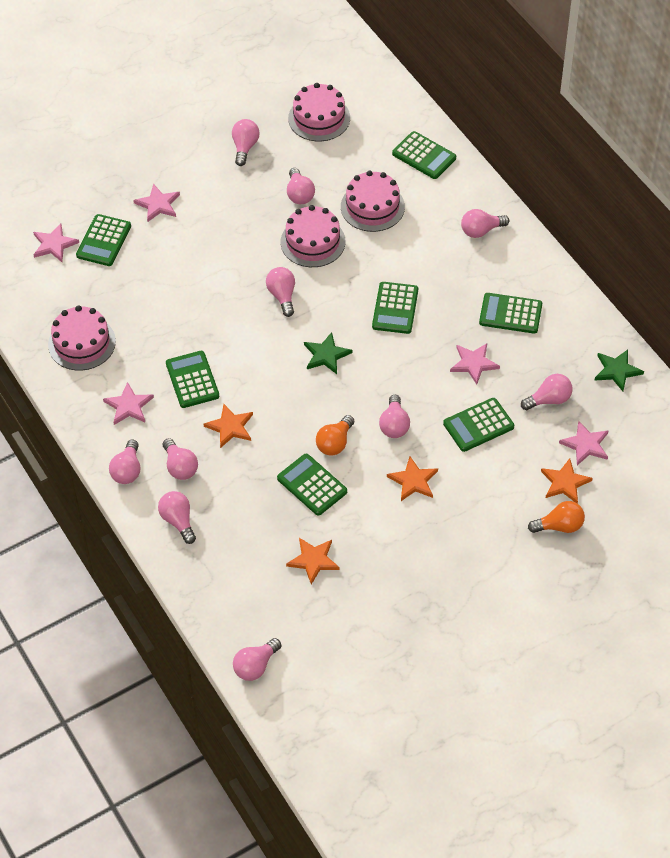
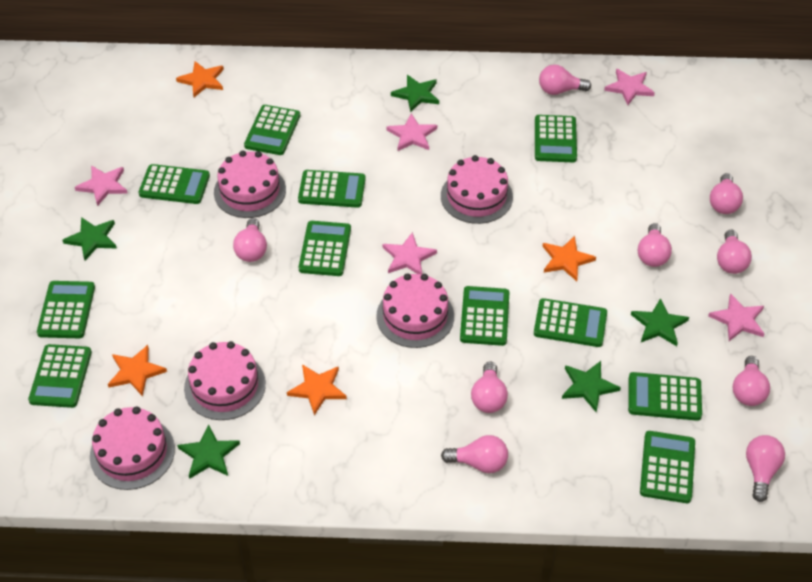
green calculator: 7 -> 11
green star: 2 -> 5
orange light bulb: 2 -> 0
pink cake: 4 -> 5
pink light bulb: 10 -> 9

